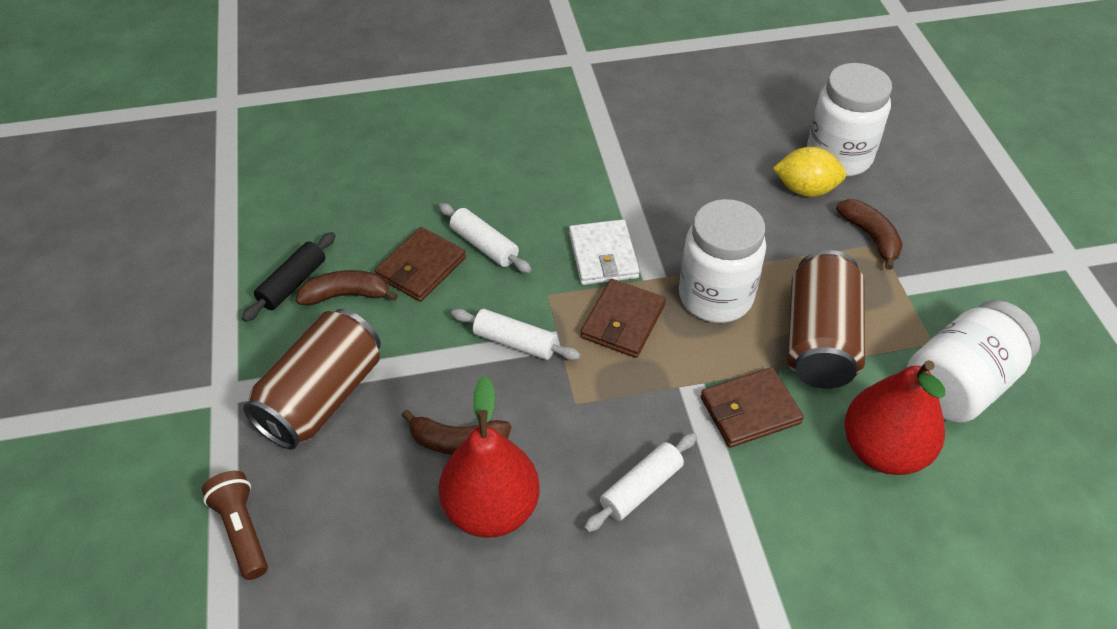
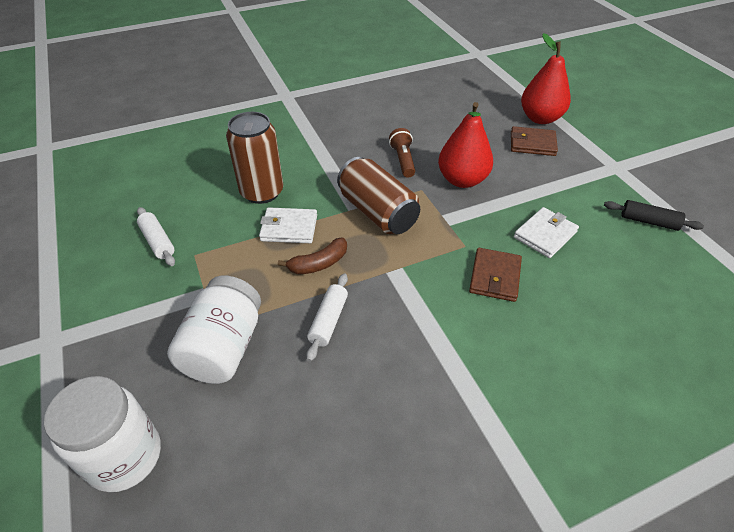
brown banana: 3 -> 1
brown wallet: 3 -> 2
white jar: 3 -> 2
white rolling pin: 3 -> 2
white wallet: 1 -> 2
yellow lemon: 1 -> 0

